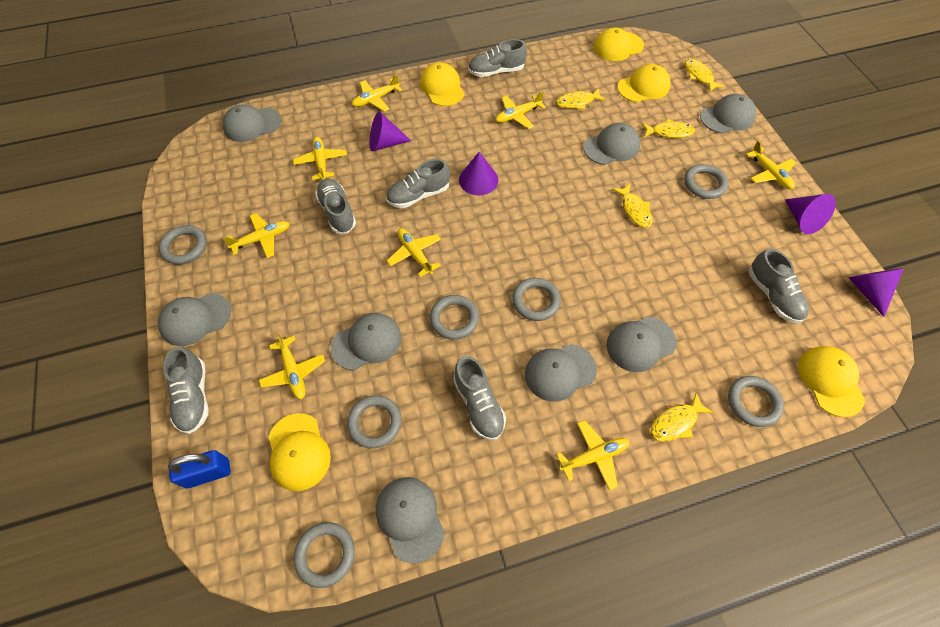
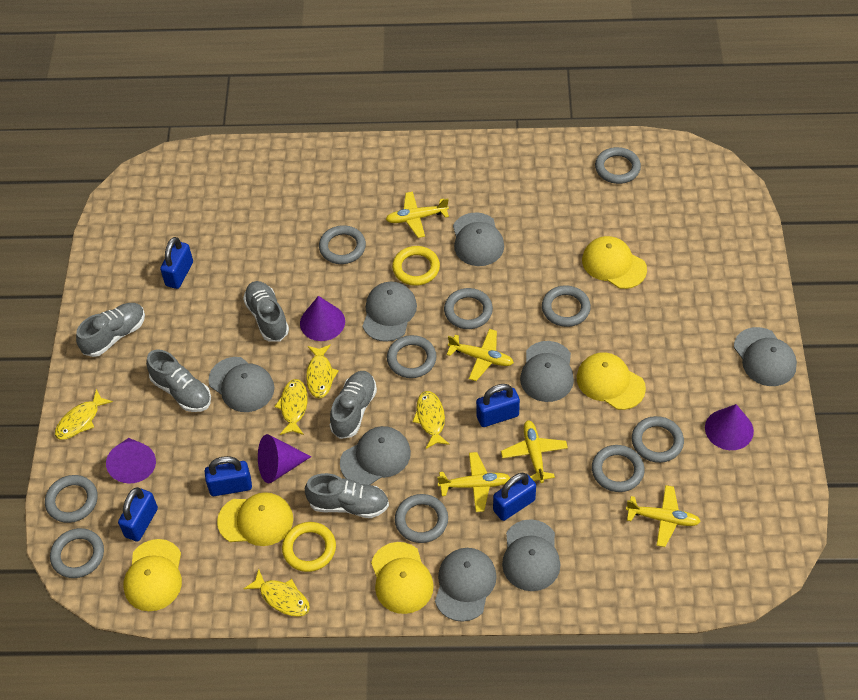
blue padlock: 1 -> 5
grey ring: 7 -> 10
grey shoe: 6 -> 5
yellow plane: 8 -> 5
yellow ring: 0 -> 2

